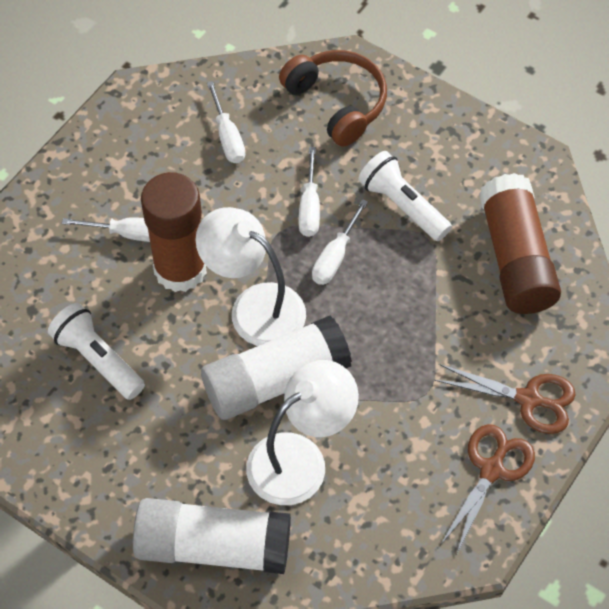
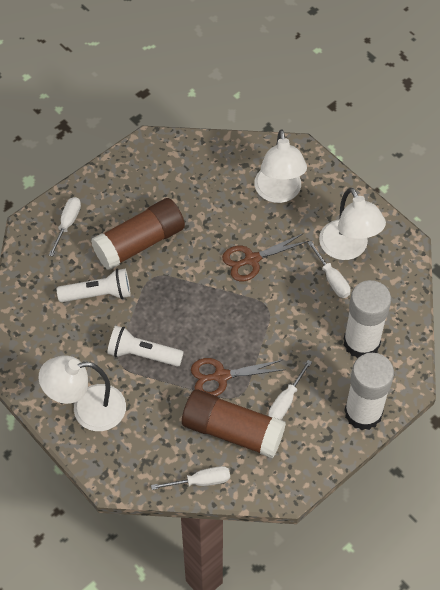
brown headphones: 1 -> 0
white lamp: 2 -> 3

